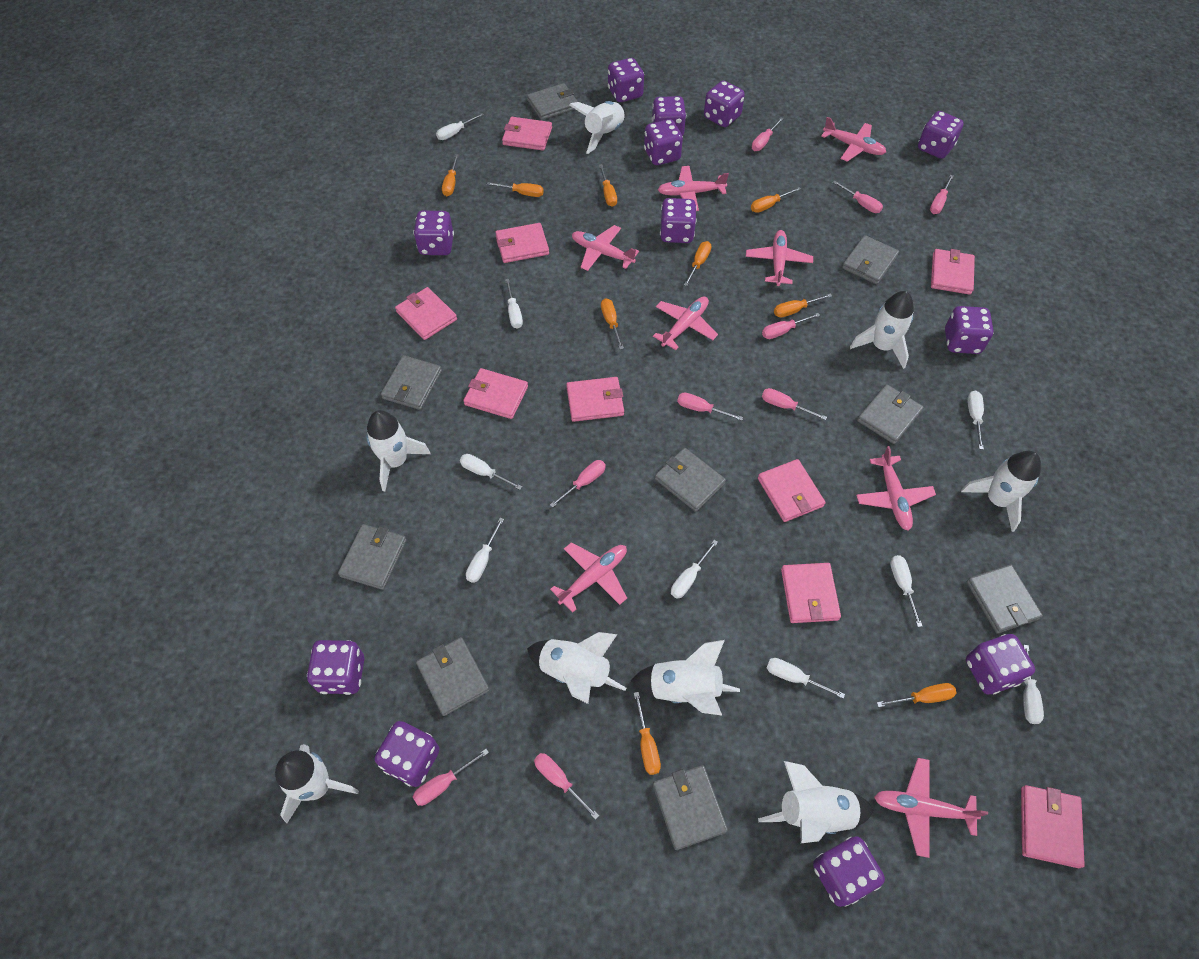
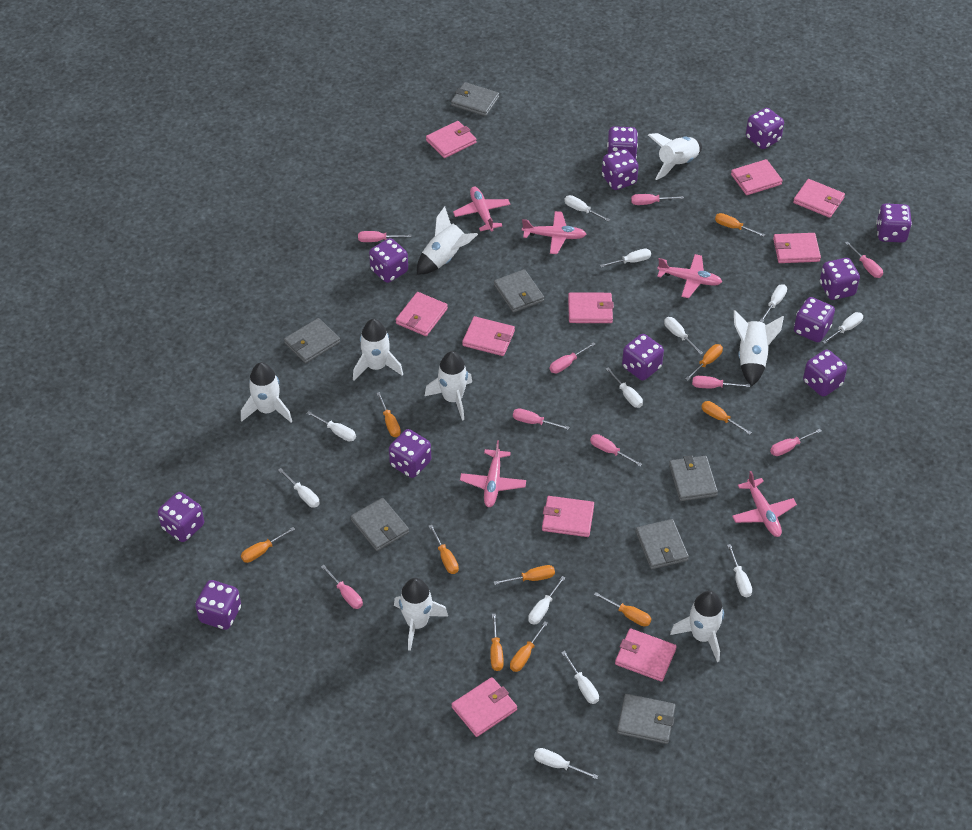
grey wallet: 9 -> 7
orange screwdriver: 9 -> 10
pink plane: 8 -> 5
pink wallet: 9 -> 10
white screwdriver: 9 -> 12

